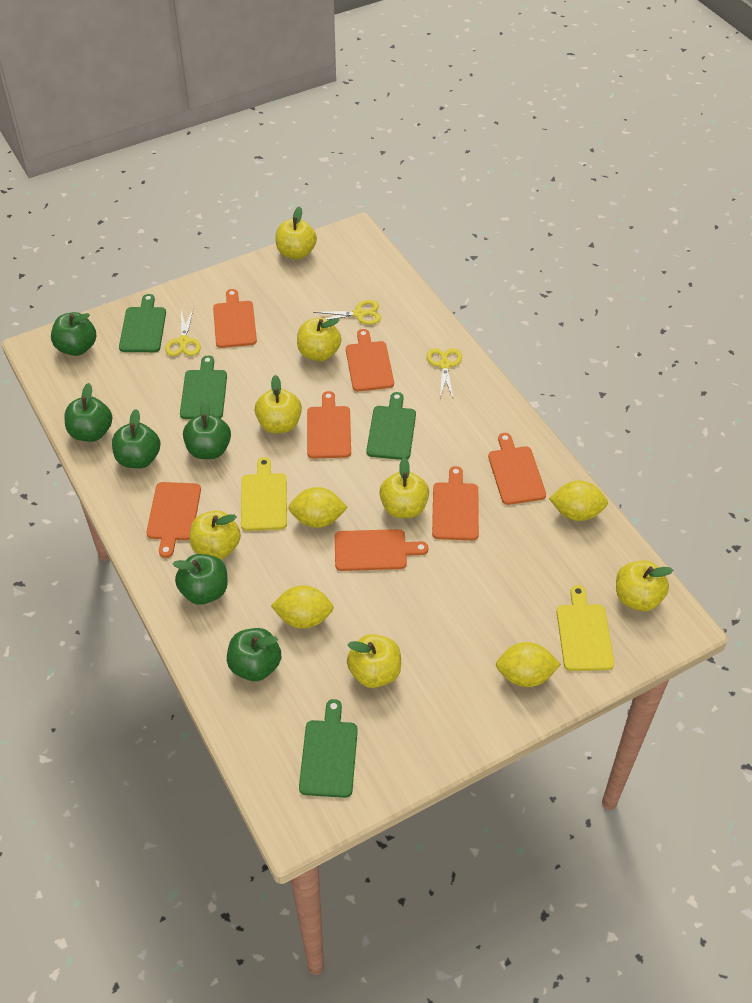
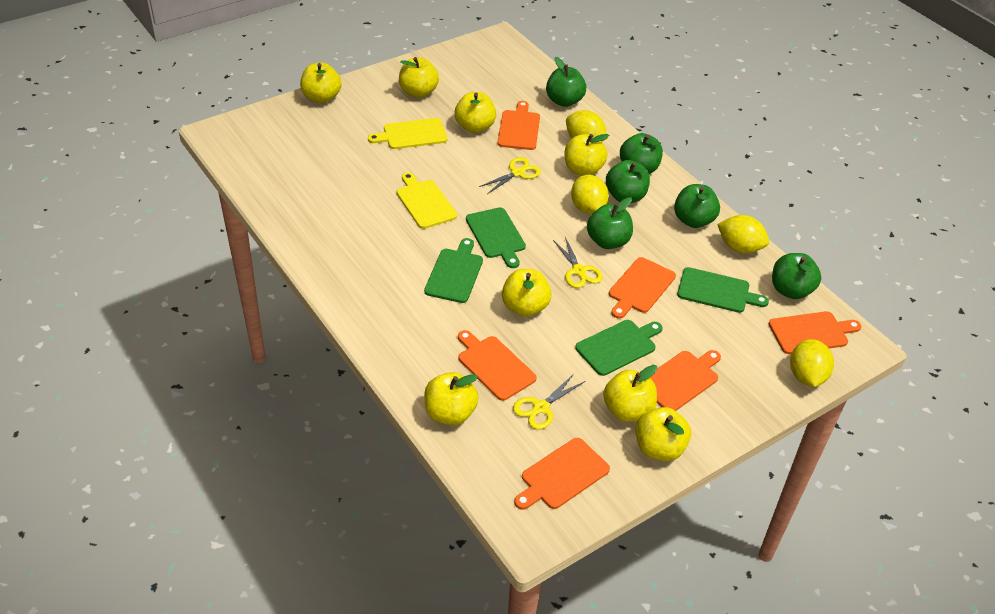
orange cutting board: 7 -> 6
yellow apple: 7 -> 8

